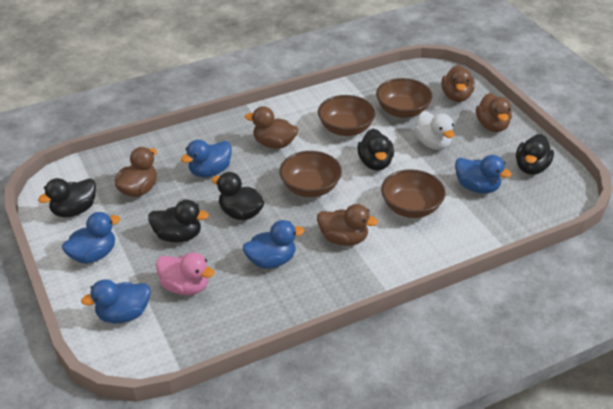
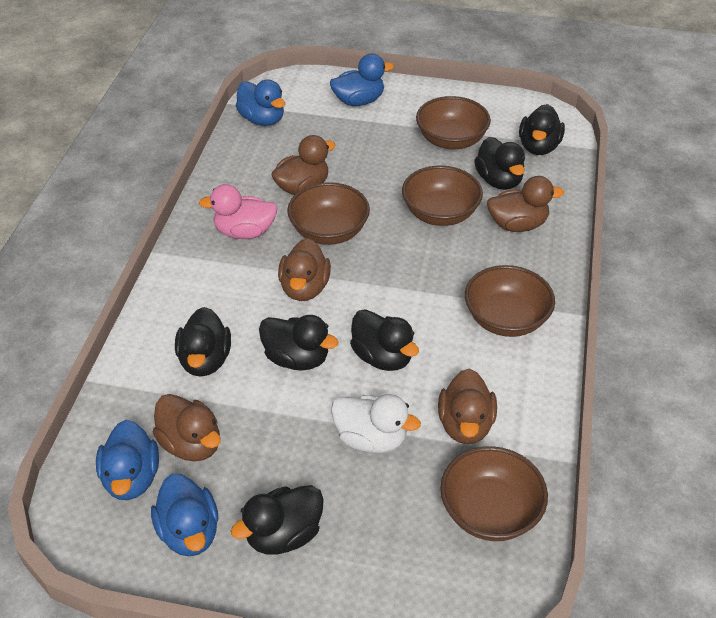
black duck: 5 -> 6
blue duck: 5 -> 4
brown bowl: 4 -> 5

